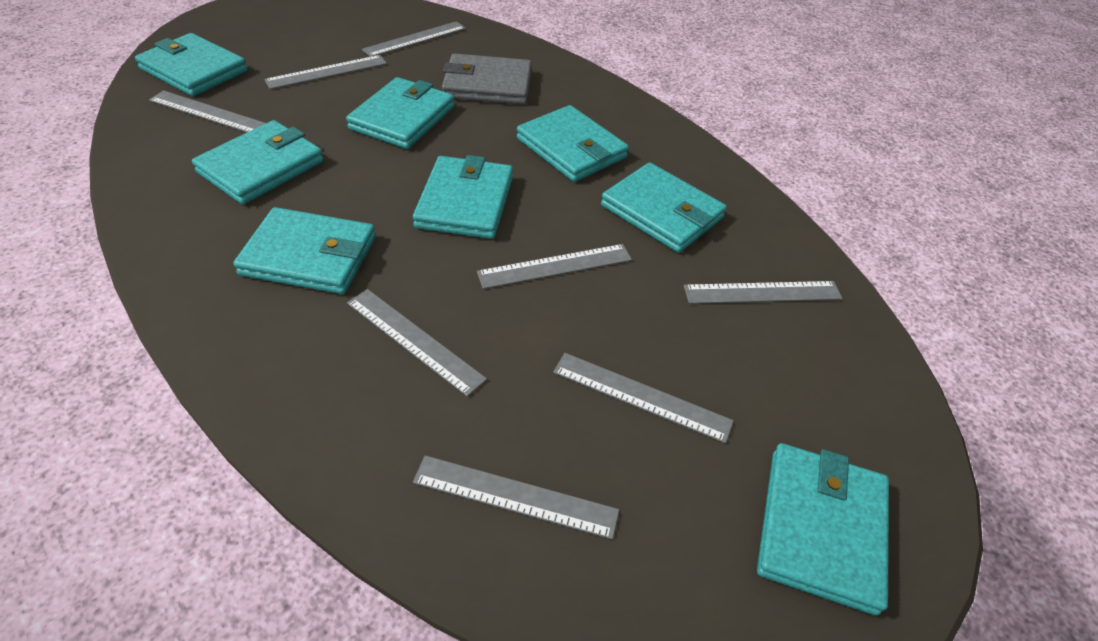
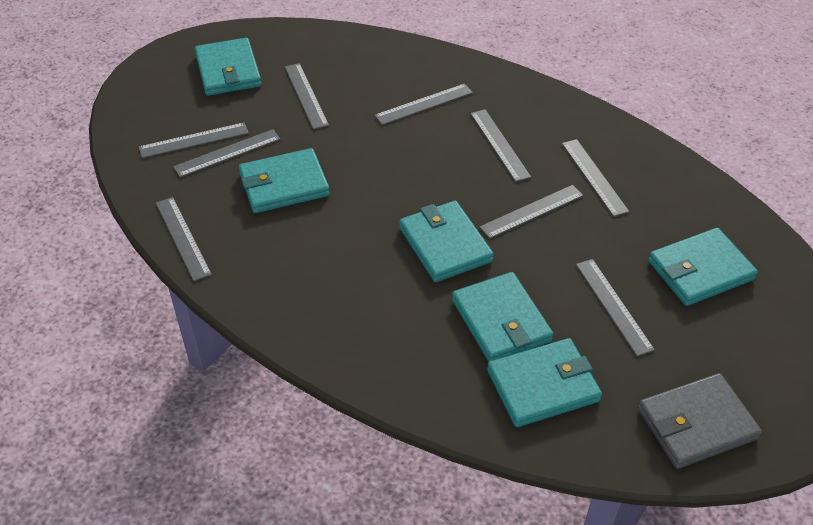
grey ruler: 8 -> 9
turquoise wallet: 8 -> 6

